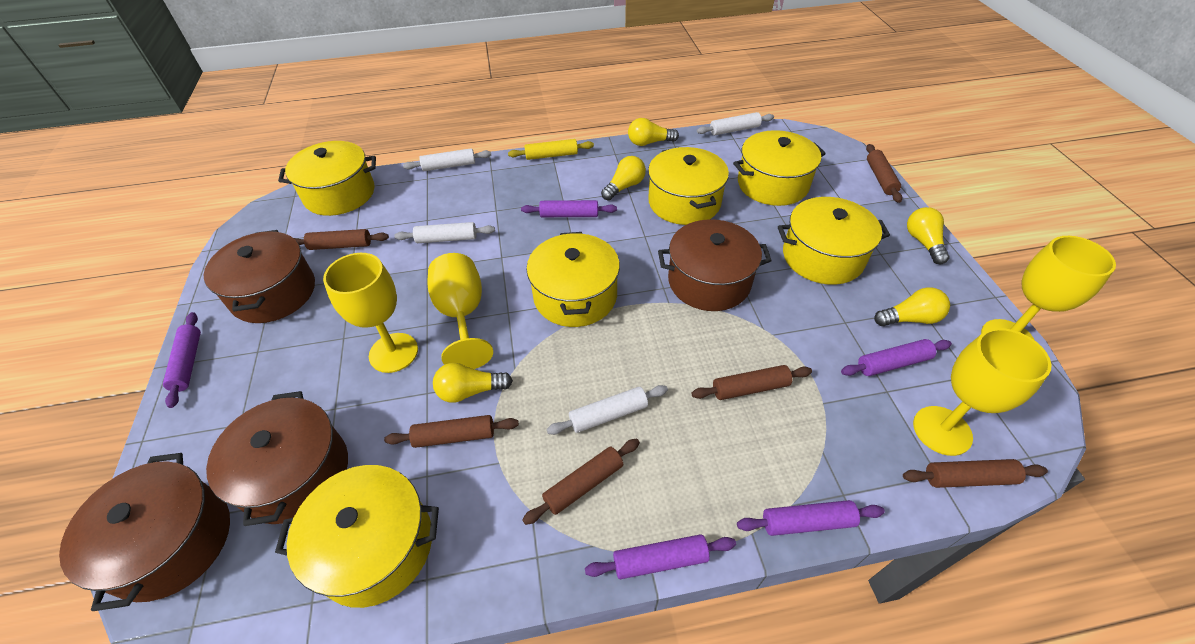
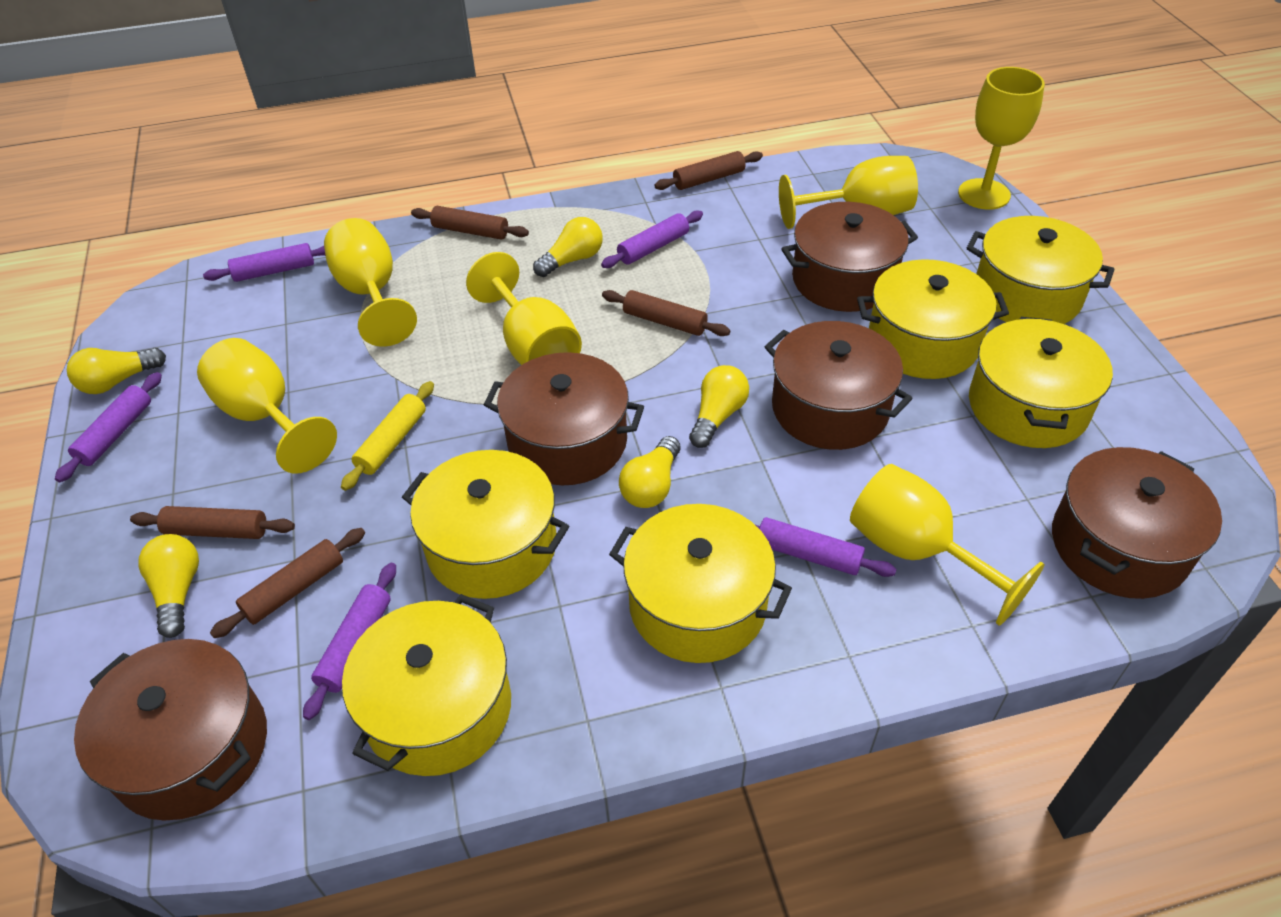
brown pot: 4 -> 5
brown rolling pin: 6 -> 5
white rolling pin: 4 -> 0
yellow goblet: 4 -> 6

